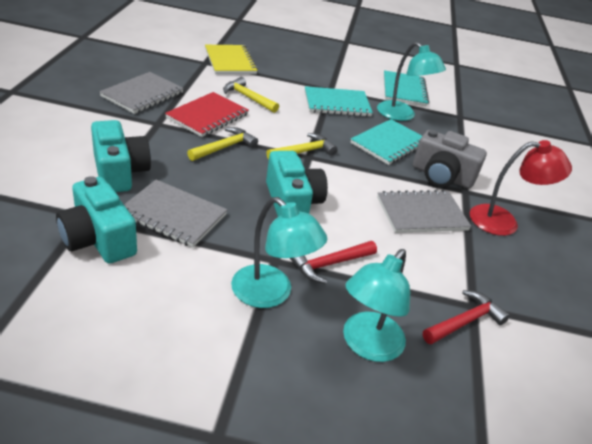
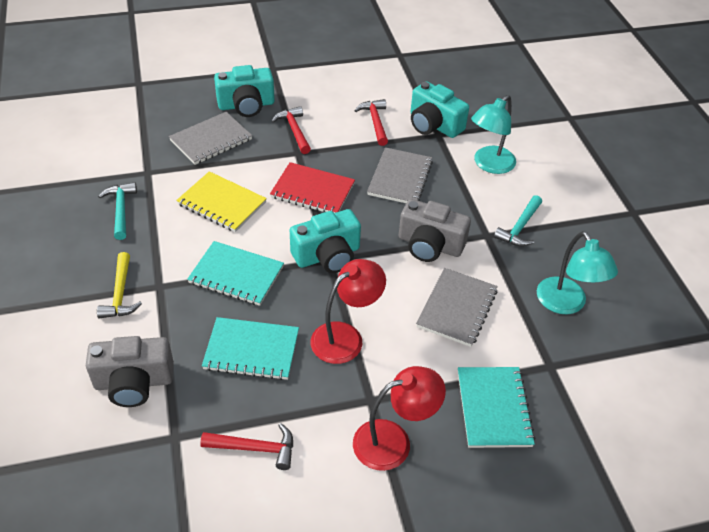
grey camera: 1 -> 2
red hammer: 2 -> 3
red lamp: 1 -> 2
turquoise hammer: 0 -> 2
turquoise lamp: 3 -> 2
yellow hammer: 3 -> 1

